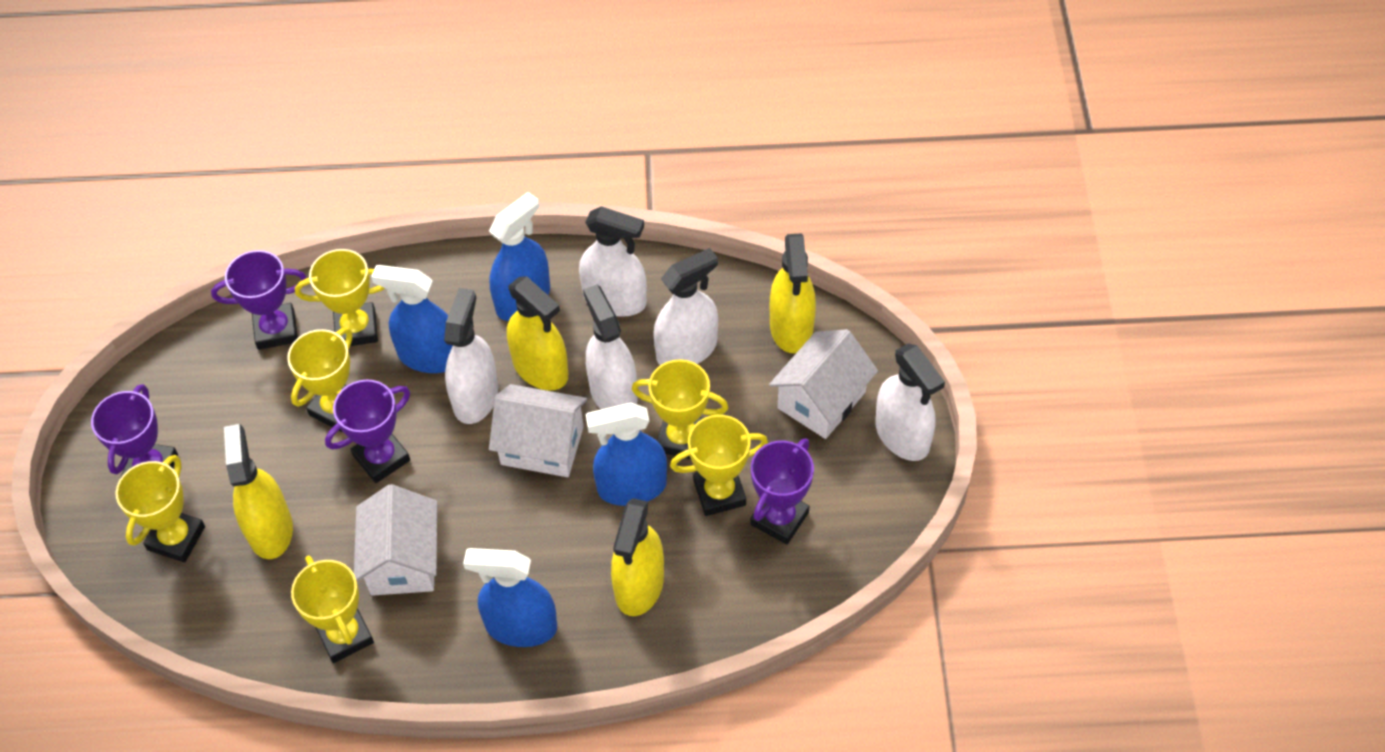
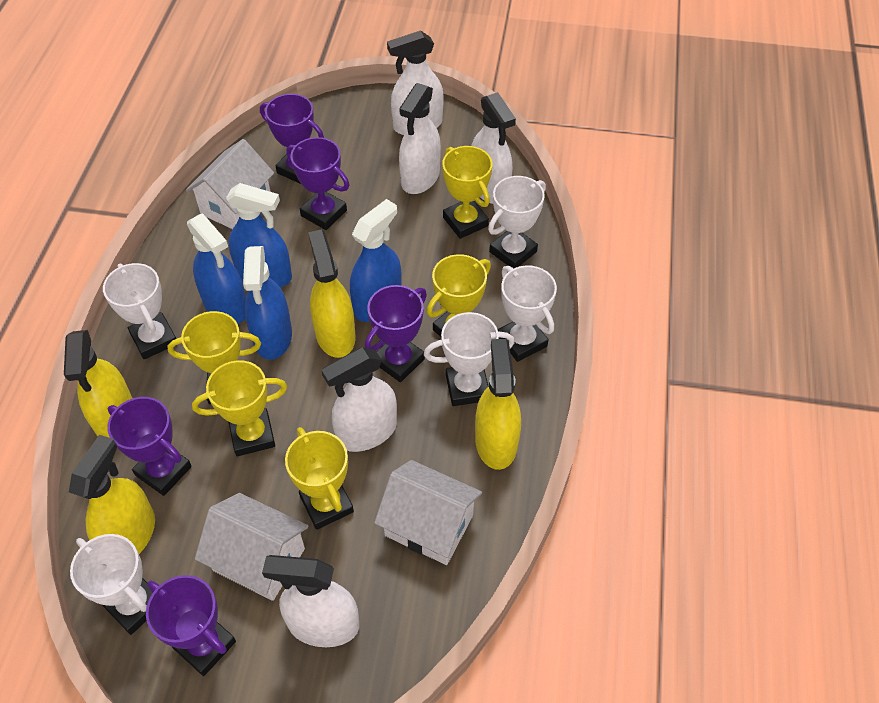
purple trophy: 4 -> 5
white trophy: 0 -> 5
yellow trophy: 6 -> 5

